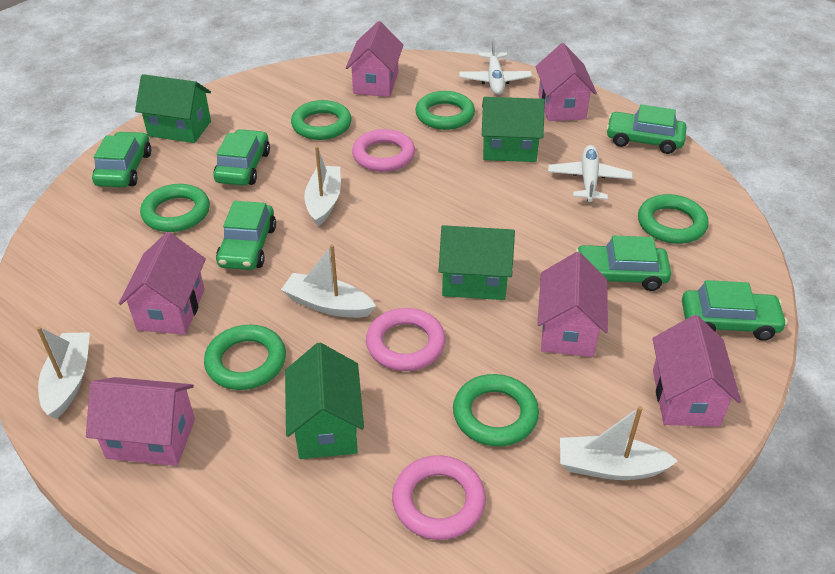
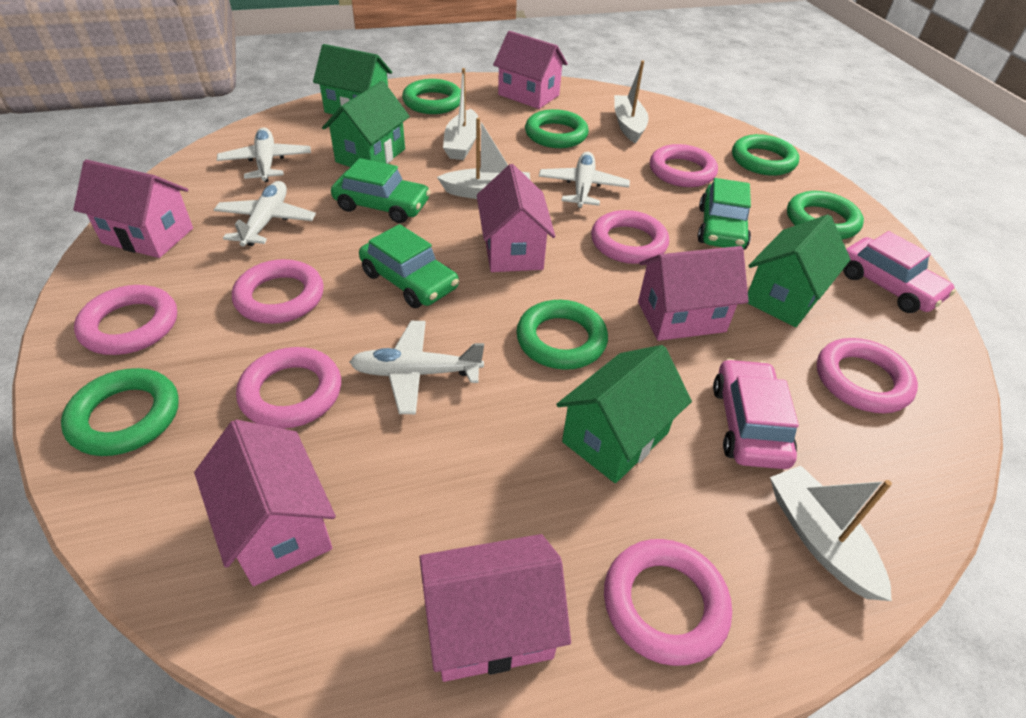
green car: 6 -> 3
pink car: 0 -> 2
pink ring: 3 -> 7
white plane: 2 -> 4

